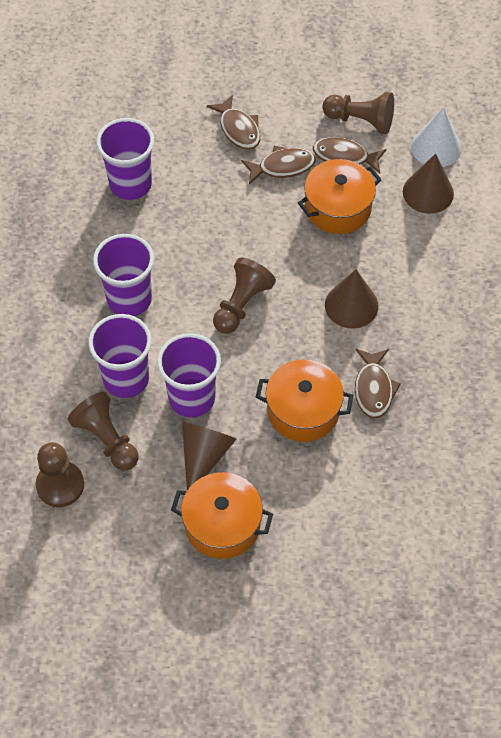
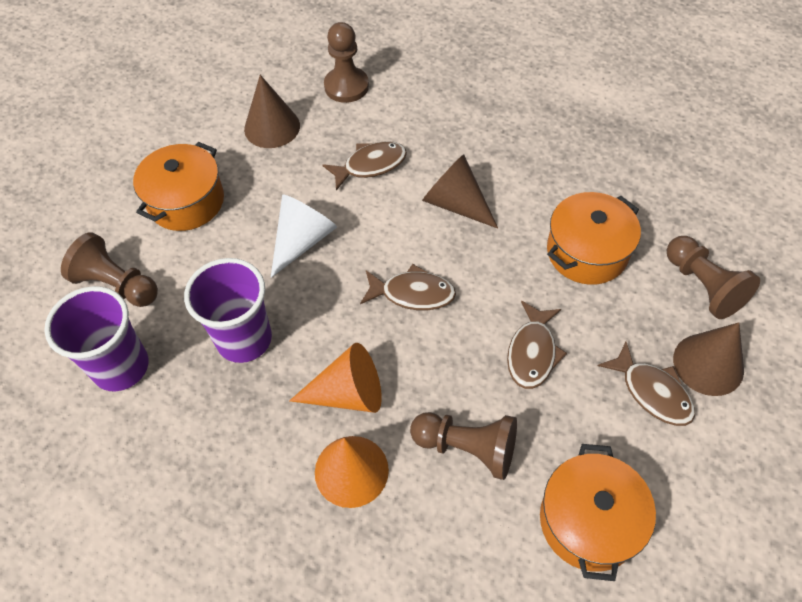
orange cone: 0 -> 2
purple cup: 4 -> 2

